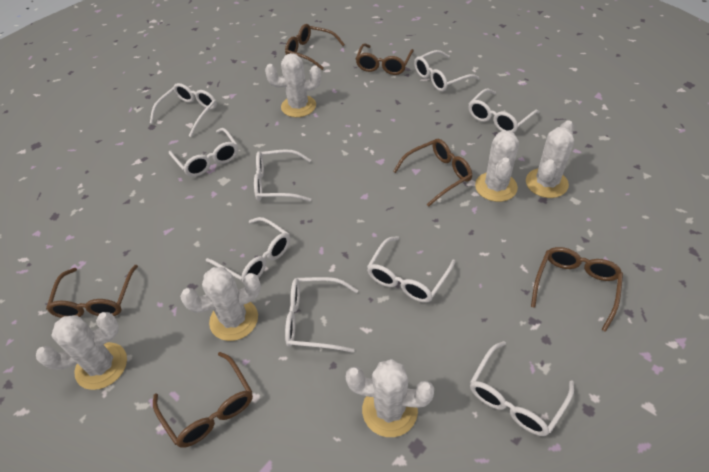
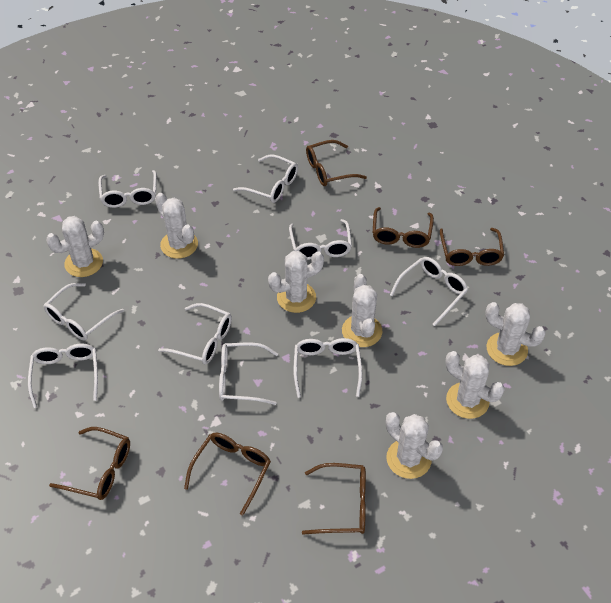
white cactus: 6 -> 7

